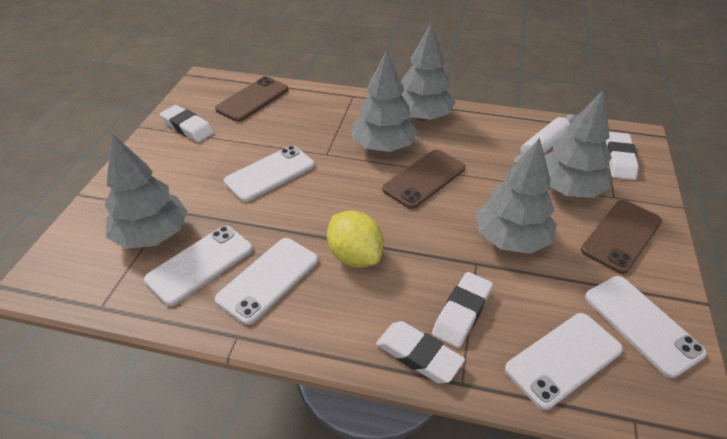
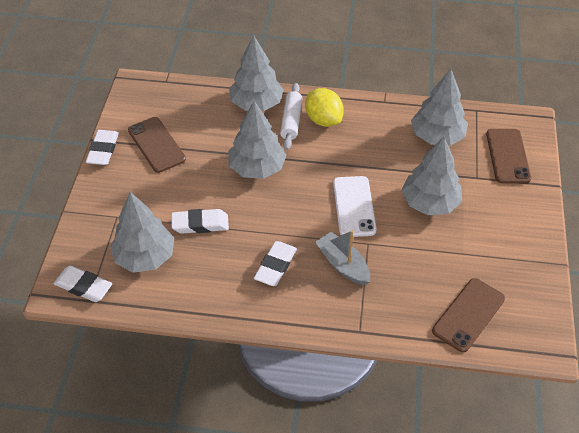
grey boat: 0 -> 1
white phone: 5 -> 1

